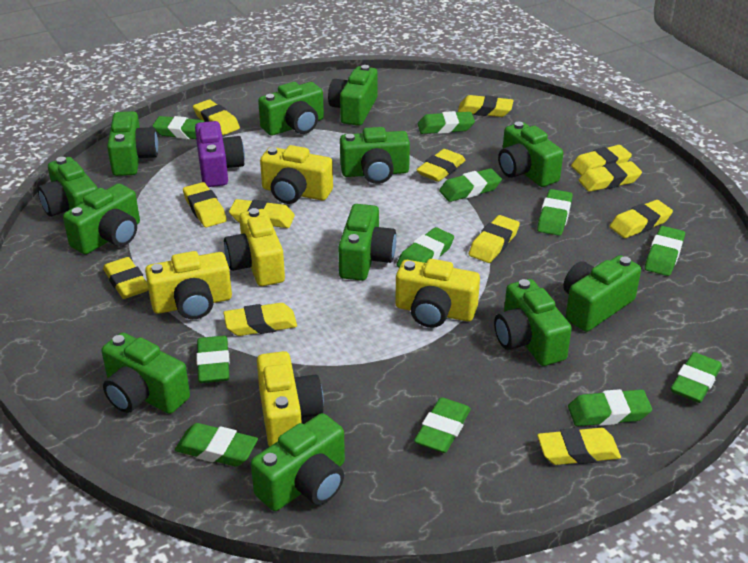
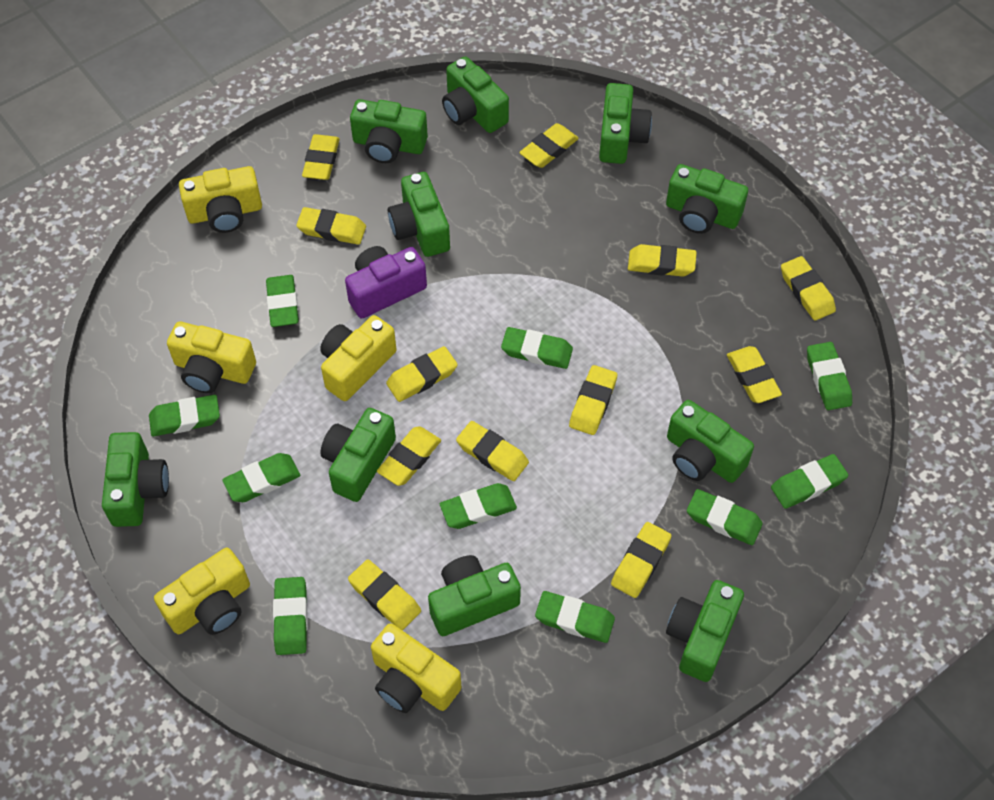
green camera: 12 -> 10
green eraser: 11 -> 10

